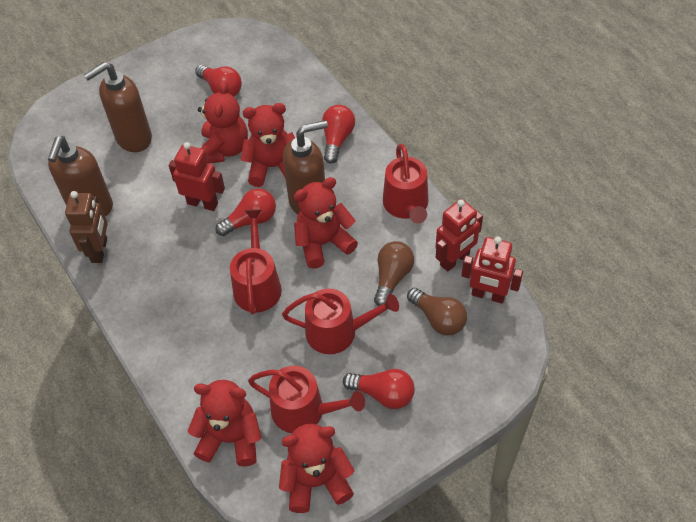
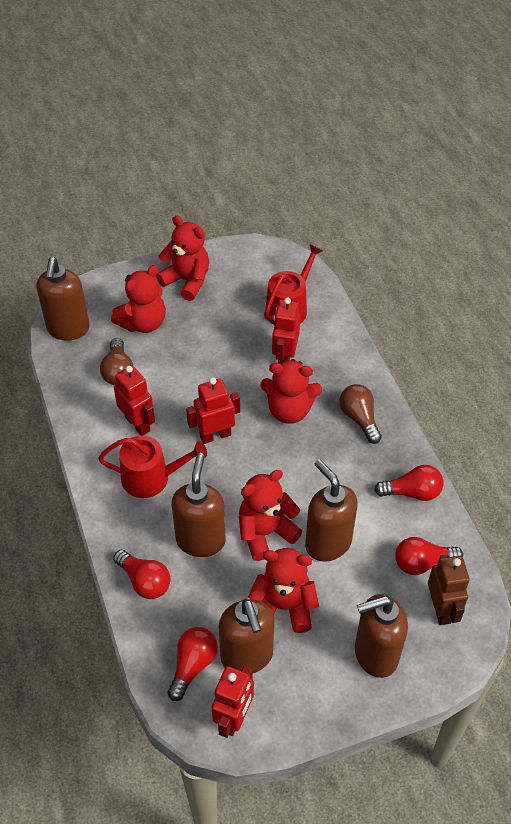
brown soap dispenser: 3 -> 5
red robot: 3 -> 4
red watering can: 4 -> 2

